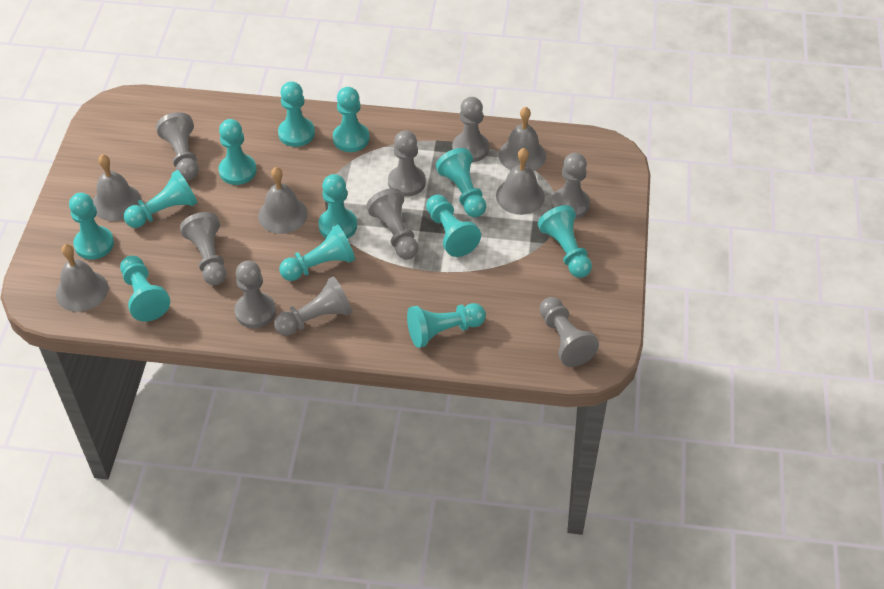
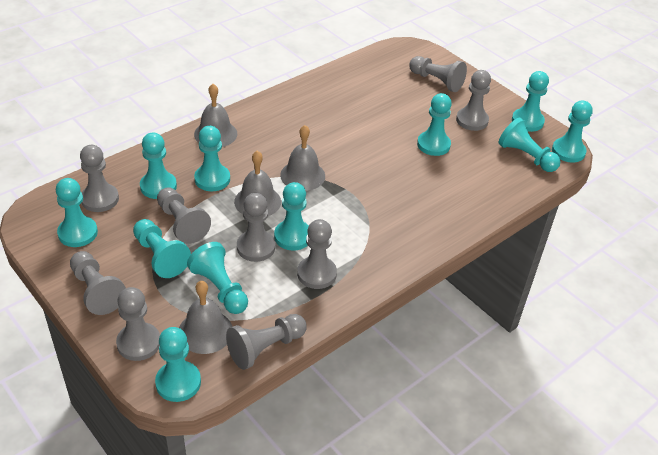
grey bell: 5 -> 4
turquoise pawn: 12 -> 11

